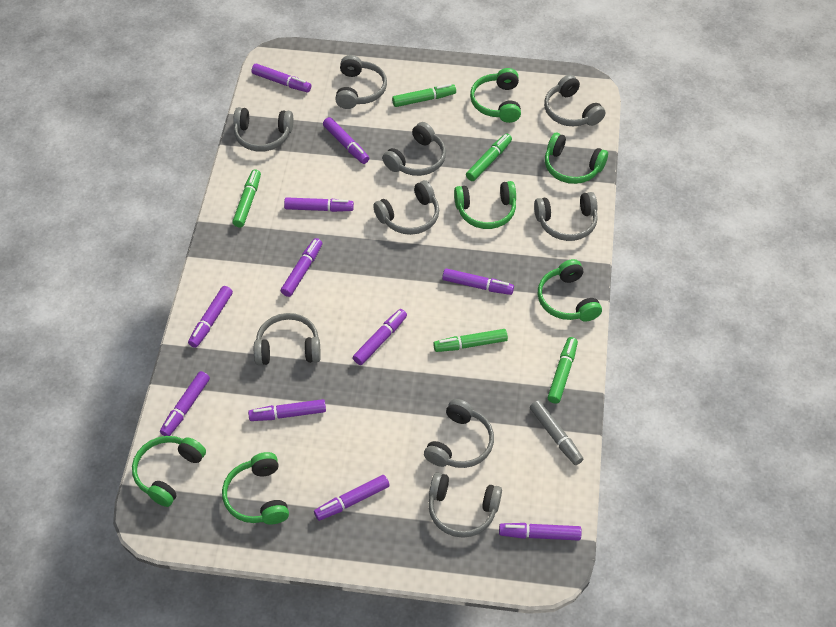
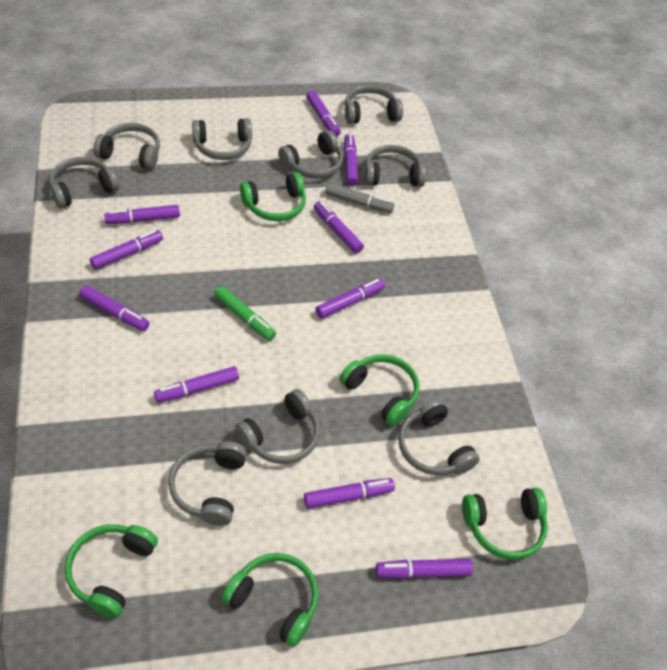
green headphones: 6 -> 5
green marker: 5 -> 1
purple marker: 11 -> 10

